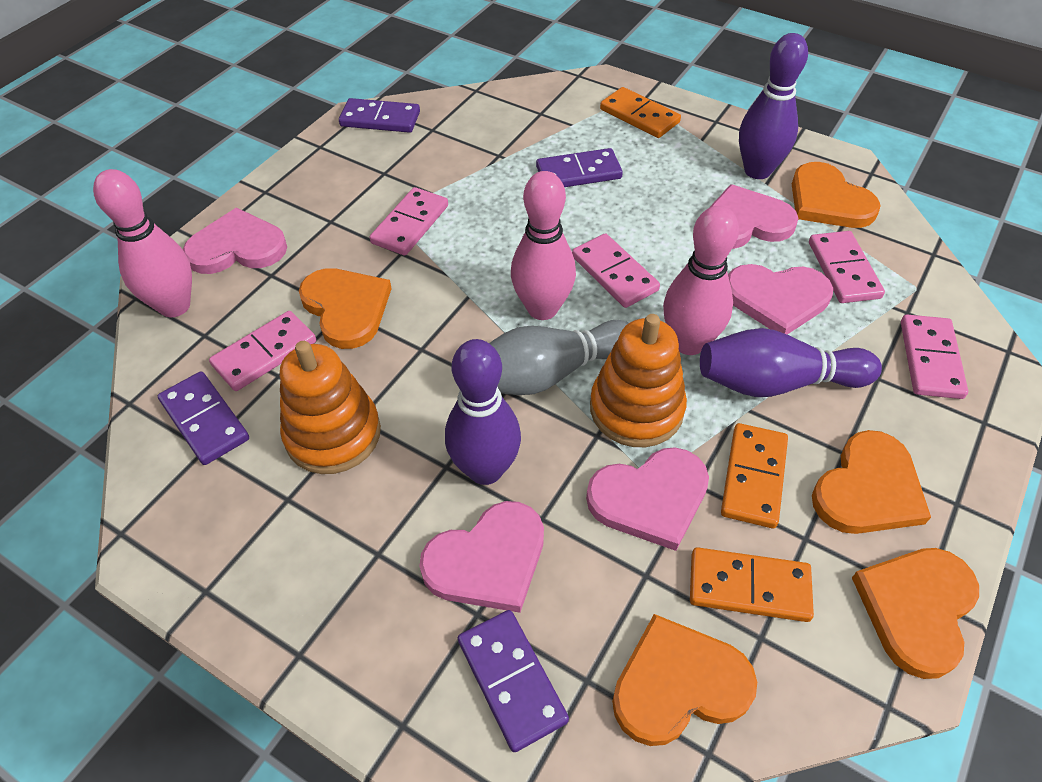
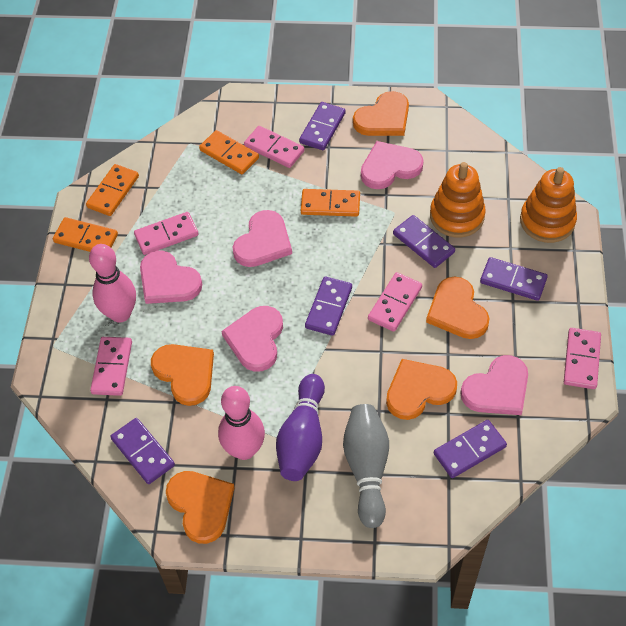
orange domino: 3 -> 4
pink bowling pin: 3 -> 2
purple bowling pin: 3 -> 1
purple domino: 4 -> 6

